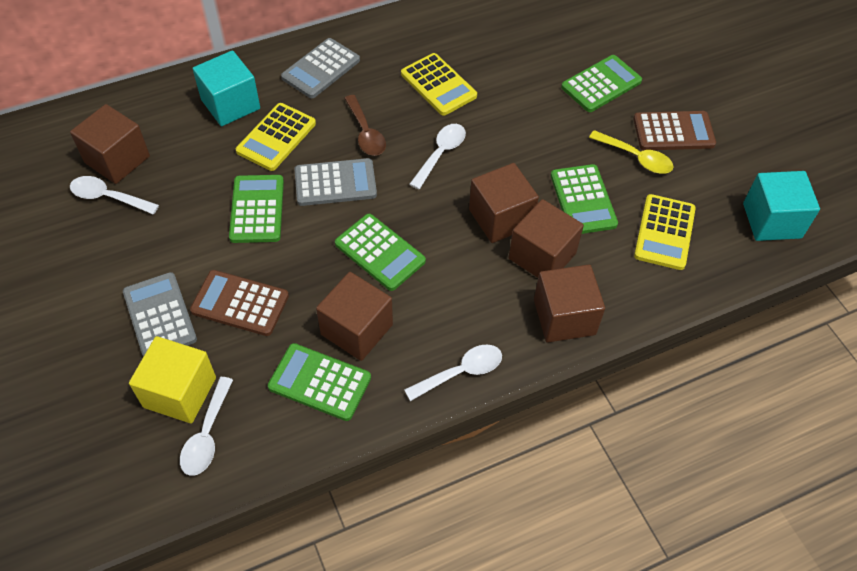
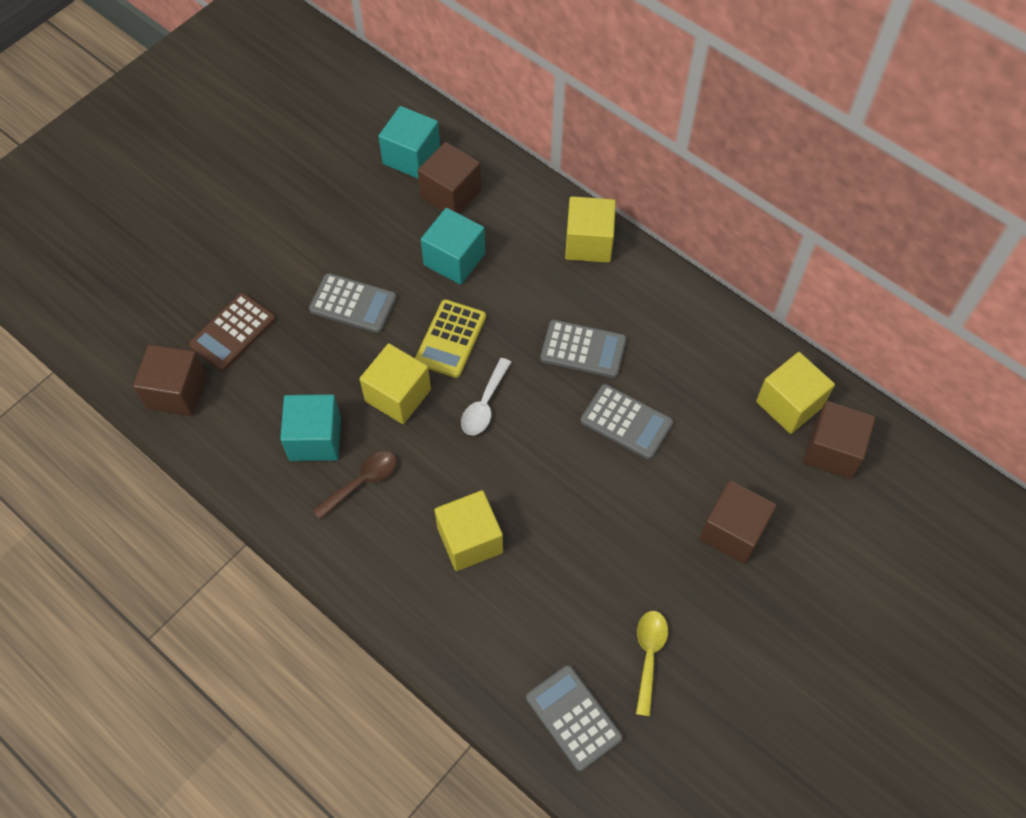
brown calculator: 2 -> 1
brown cube: 5 -> 4
green calculator: 5 -> 0
grey calculator: 3 -> 4
turquoise cube: 2 -> 3
white spoon: 4 -> 1
yellow calculator: 3 -> 1
yellow cube: 1 -> 4

